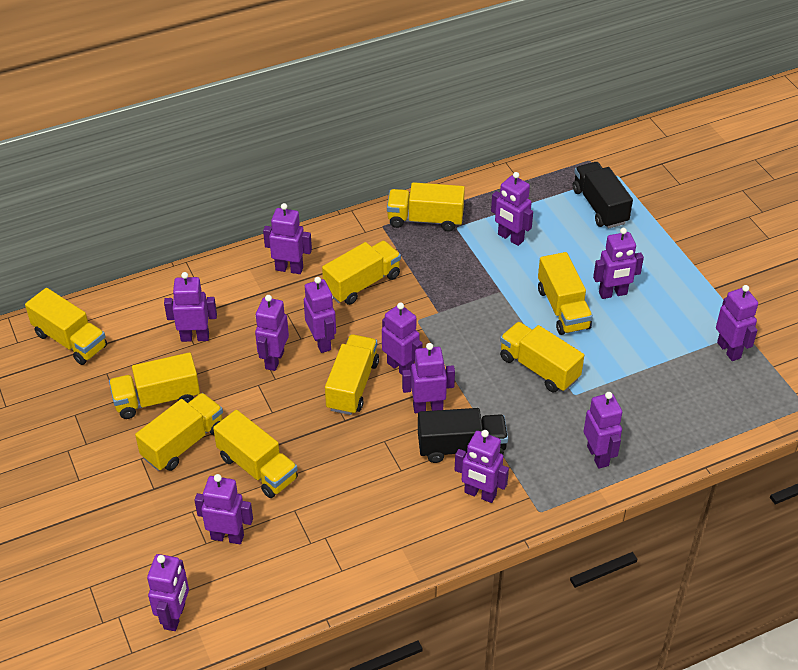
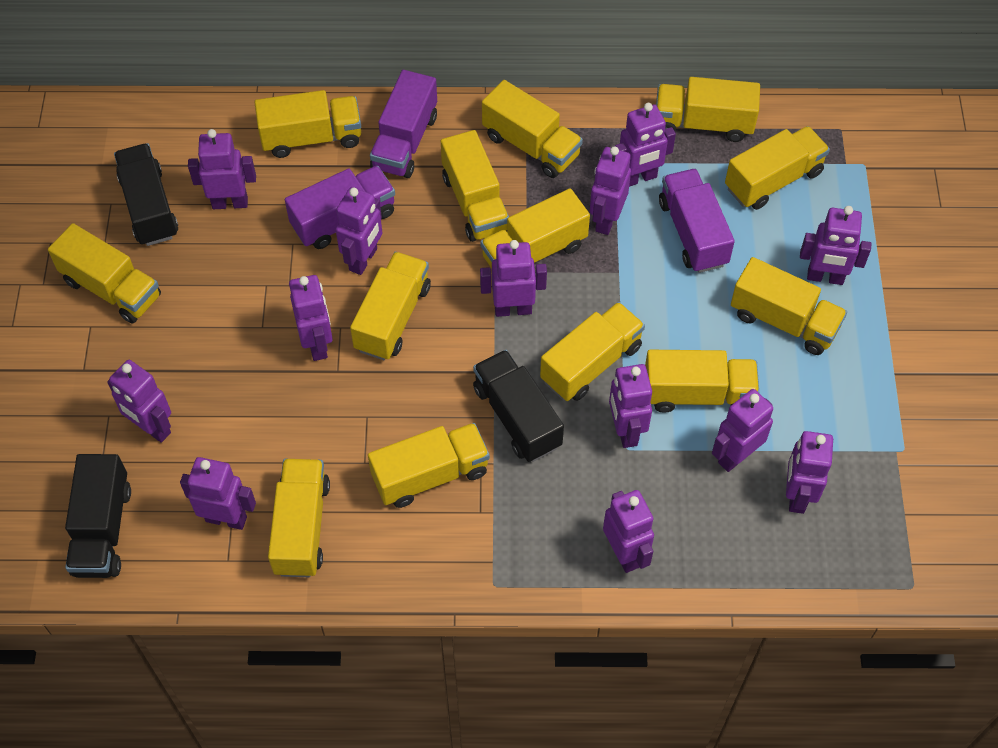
black truck: 2 -> 3
purple truck: 0 -> 3
yellow truck: 9 -> 13

